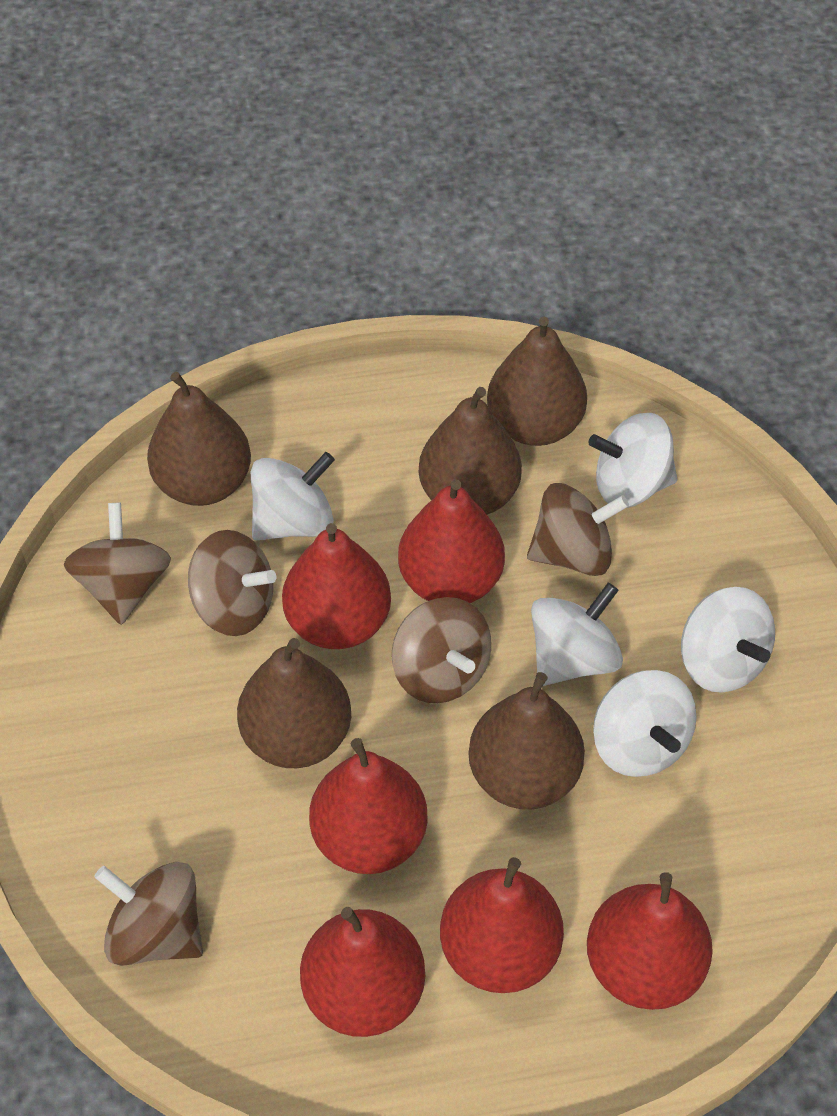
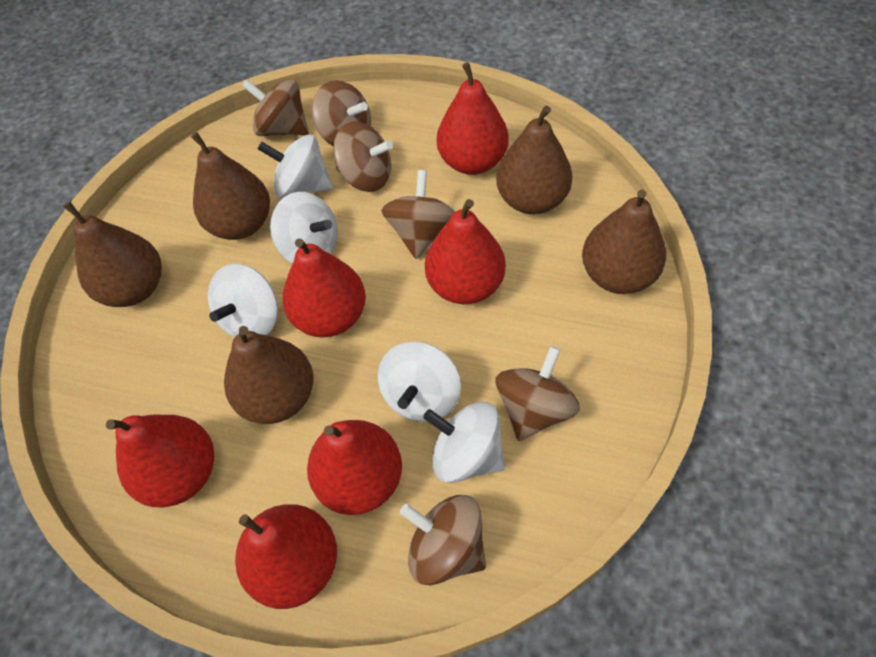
brown spinning top: 5 -> 6

